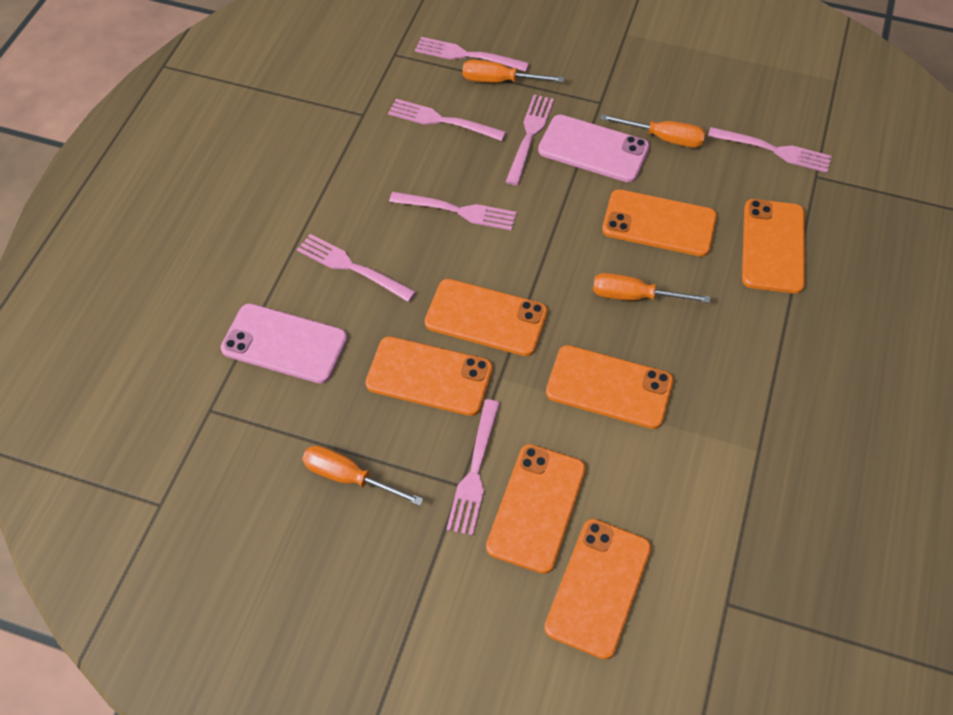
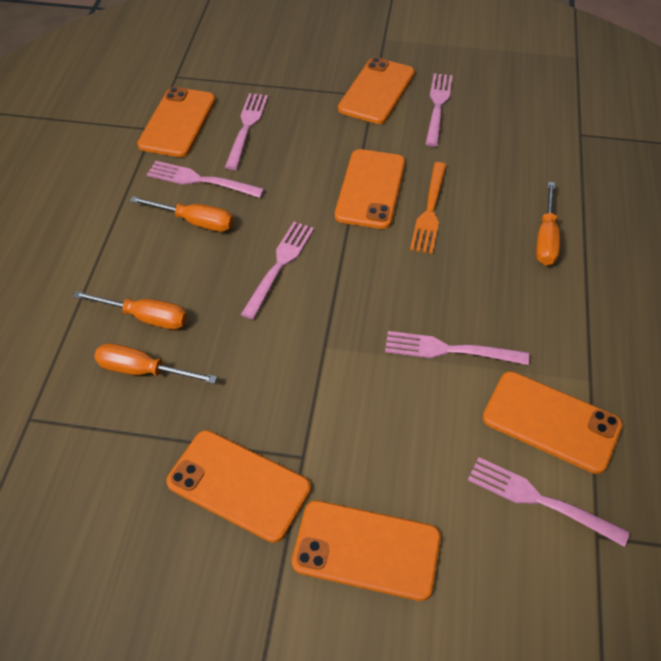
orange fork: 0 -> 1
orange phone: 7 -> 6
pink fork: 7 -> 6
pink phone: 2 -> 0

